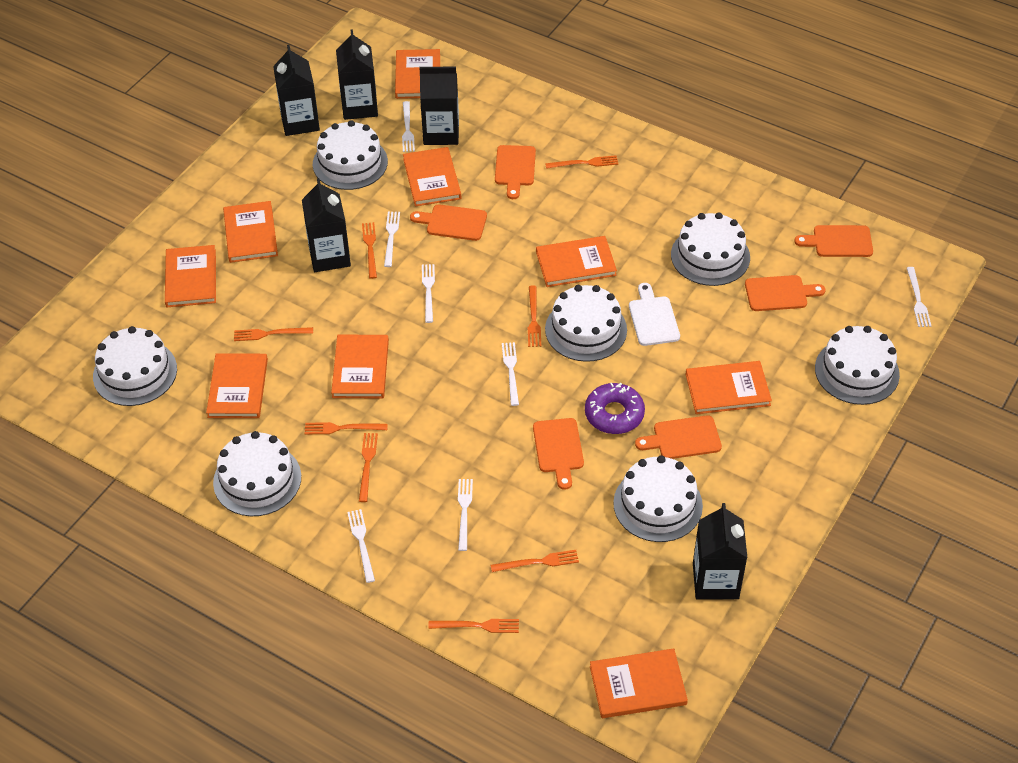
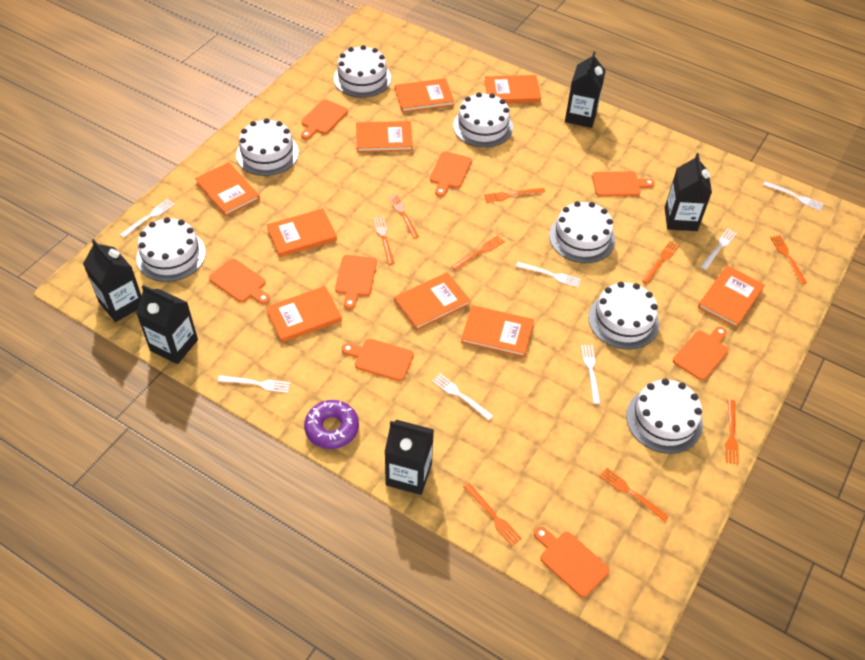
orange cutting board: 6 -> 8
orange fork: 8 -> 9
white cutting board: 1 -> 0

